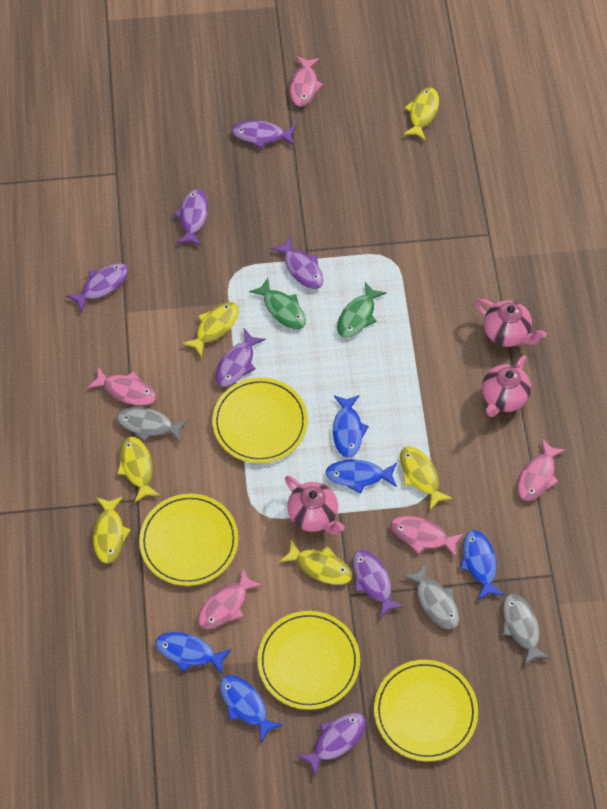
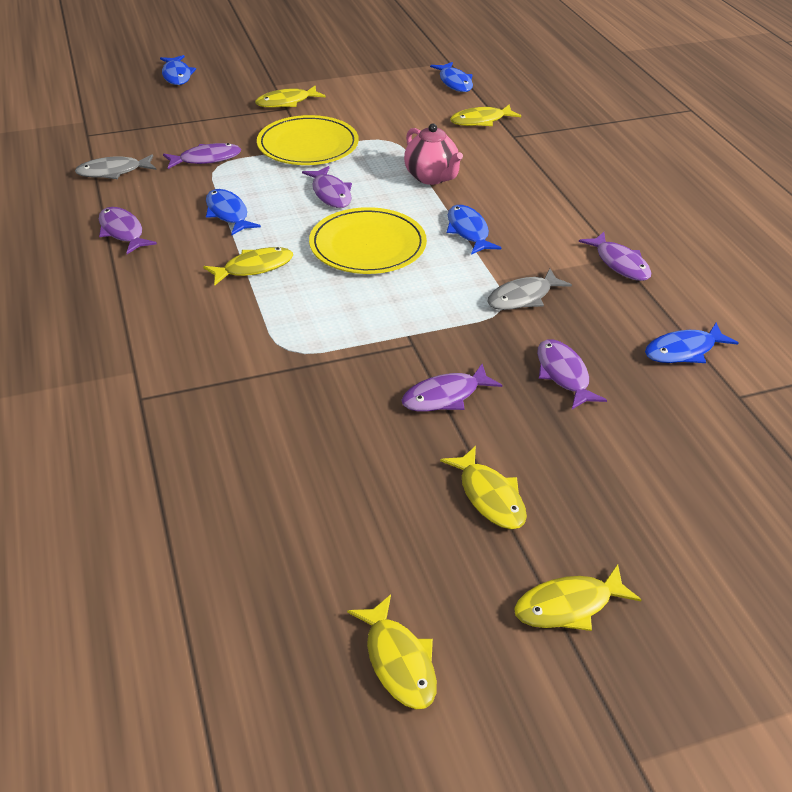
green fish: 2 -> 0
grey fish: 3 -> 2
pink fish: 5 -> 0
pink teapot: 3 -> 1
purple fish: 7 -> 6
yellow plate: 4 -> 2

